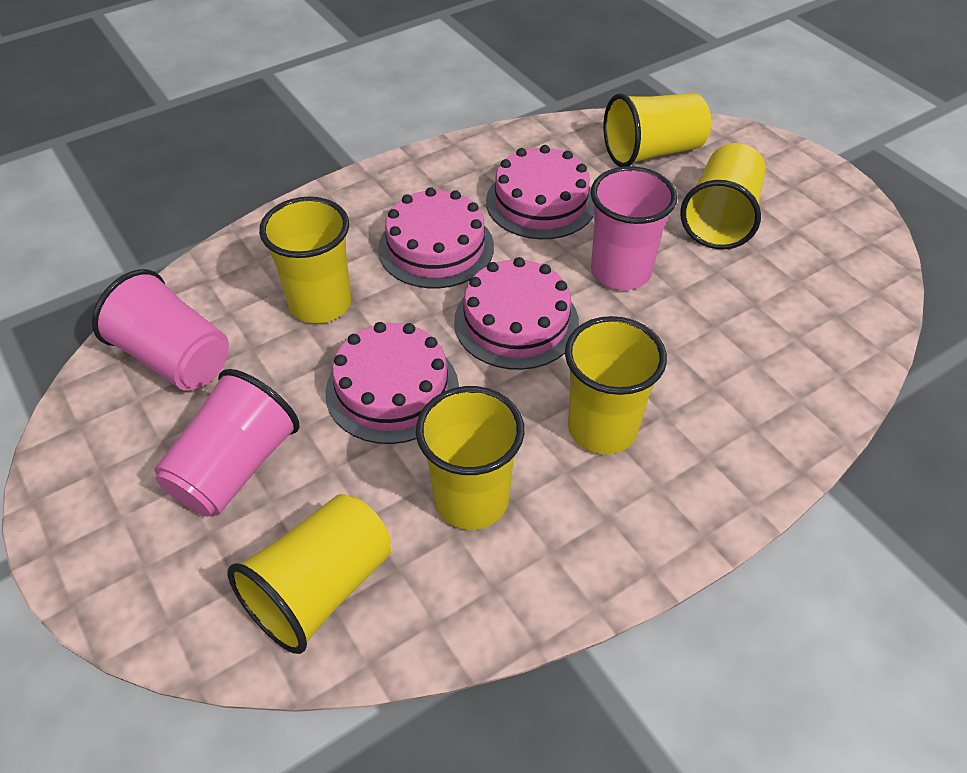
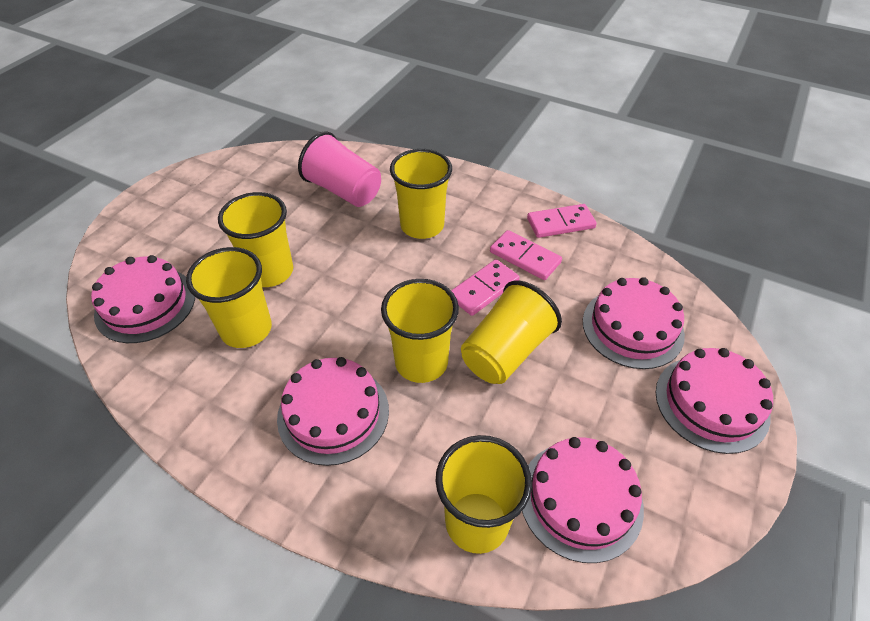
pink cake: 4 -> 5
pink cup: 3 -> 1
pink domino: 0 -> 3

